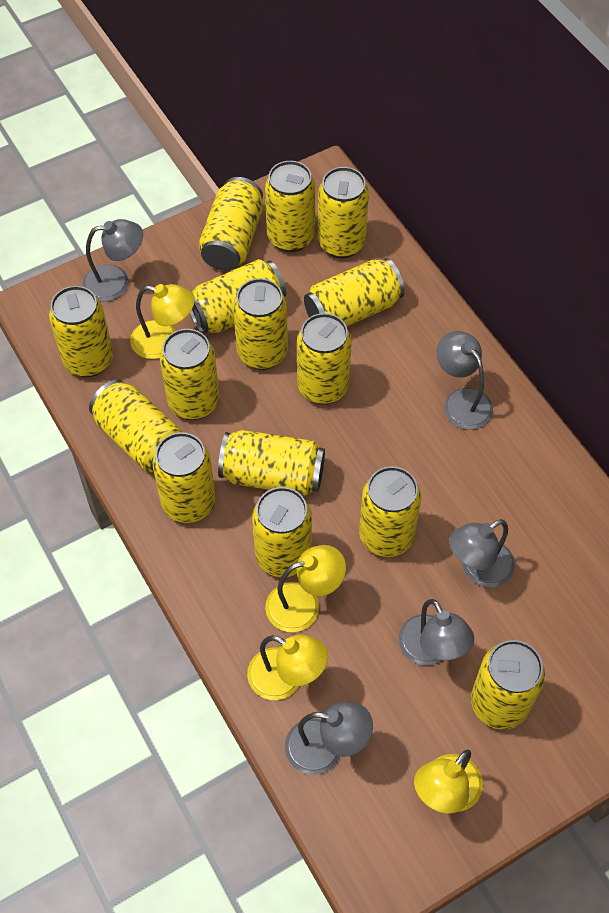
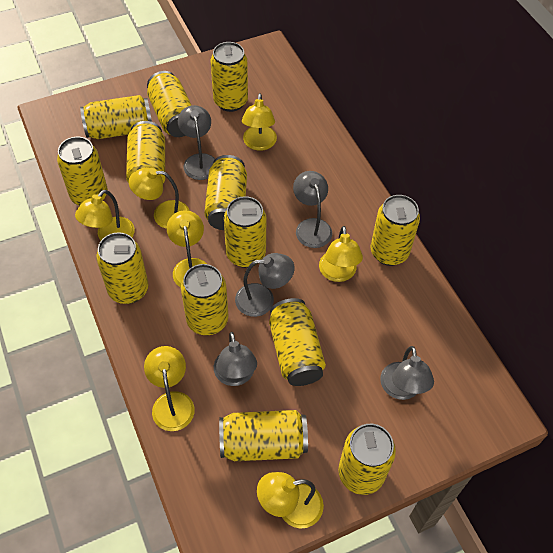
yellow can: 15 -> 13
yellow lamp: 4 -> 7

